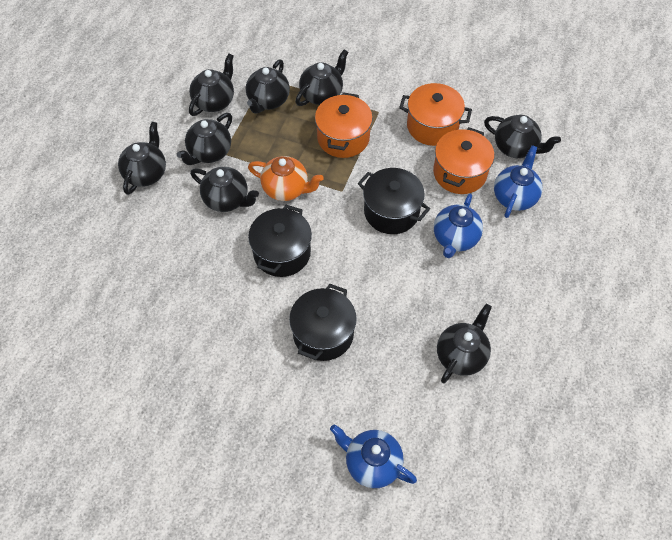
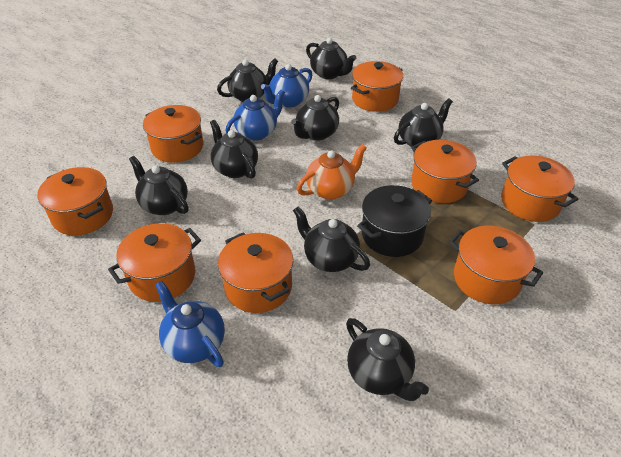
black pot: 3 -> 1
orange pot: 3 -> 8

